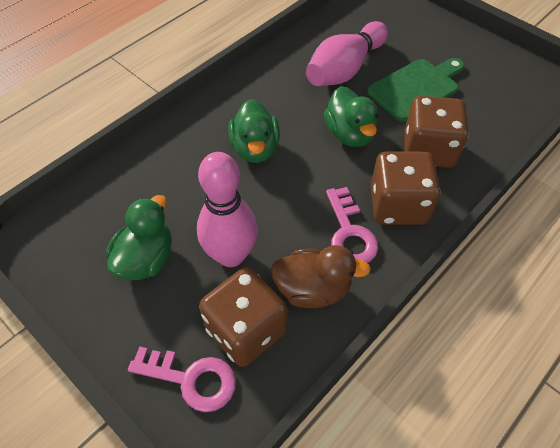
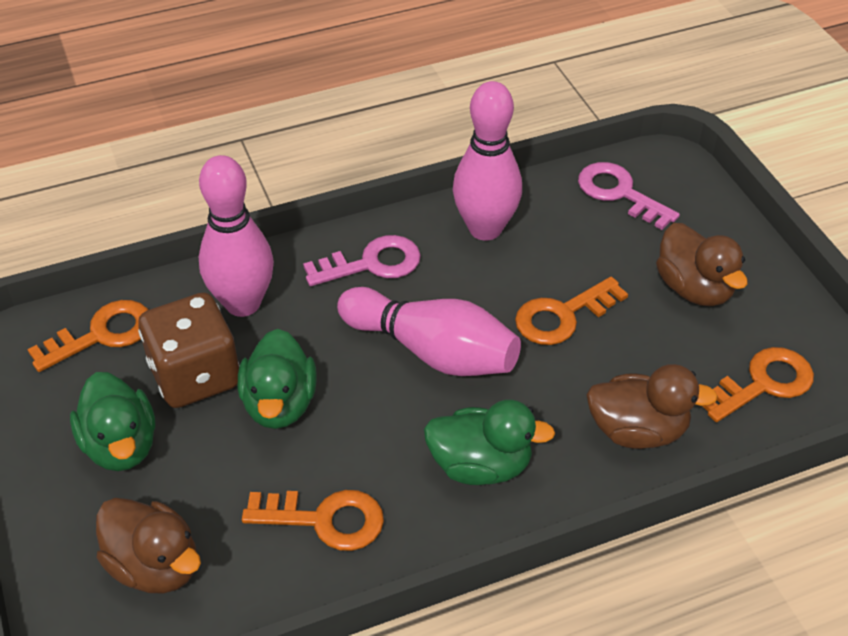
brown dice: 3 -> 1
brown duck: 1 -> 3
green cutting board: 1 -> 0
orange key: 0 -> 4
pink bowling pin: 2 -> 3

